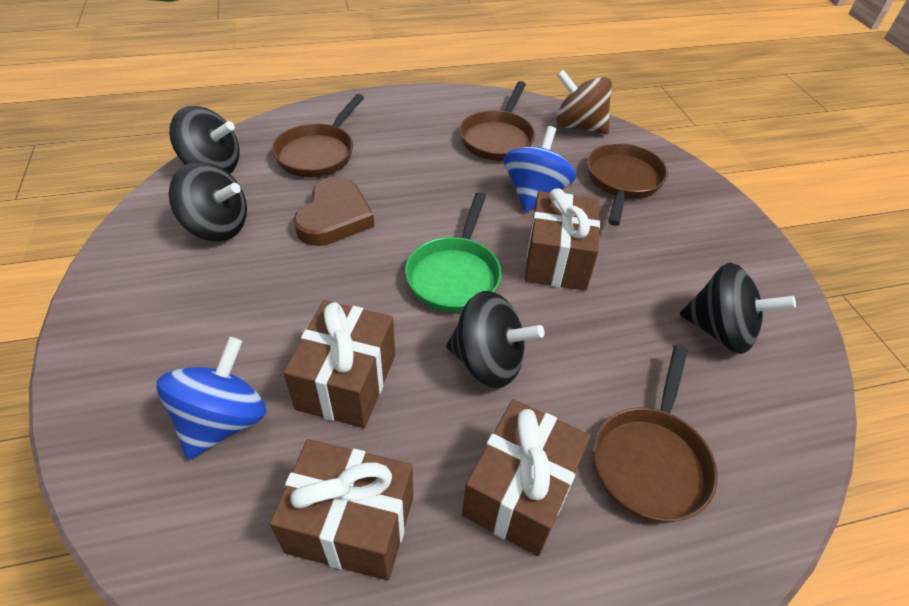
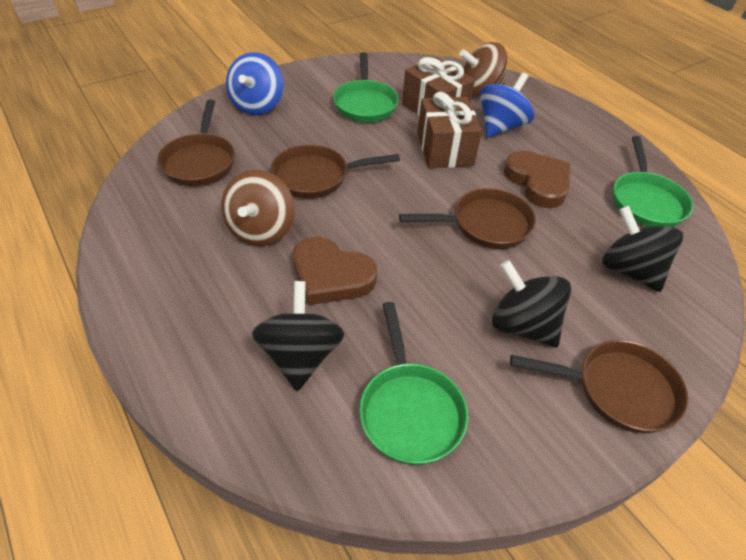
black spinning top: 4 -> 3
brown gift: 4 -> 2
brown heart: 1 -> 2
brown spinning top: 1 -> 2
green pan: 1 -> 3

